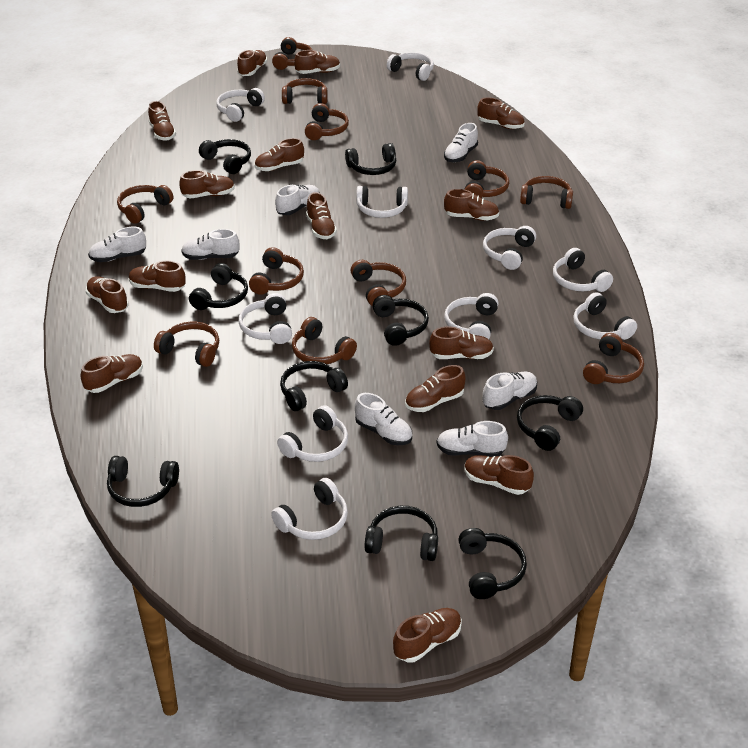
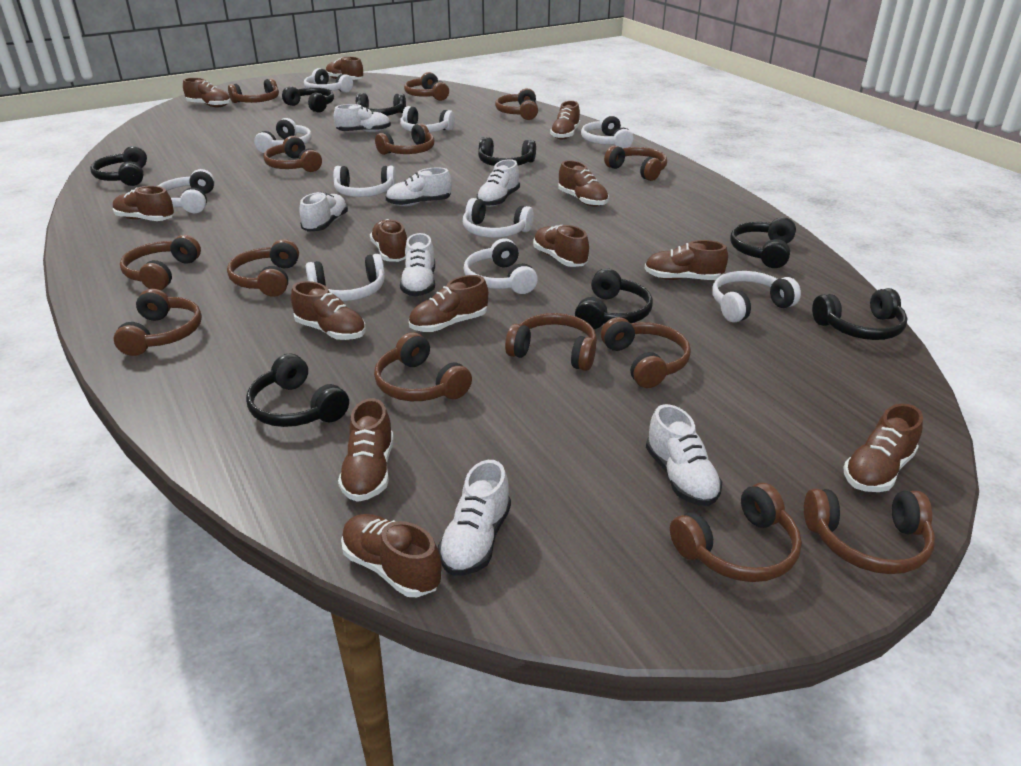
black headphones: 9 -> 8
brown headphones: 11 -> 14
brown shoe: 15 -> 13

